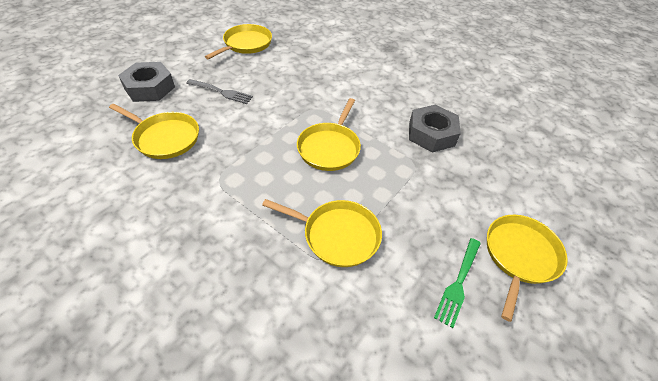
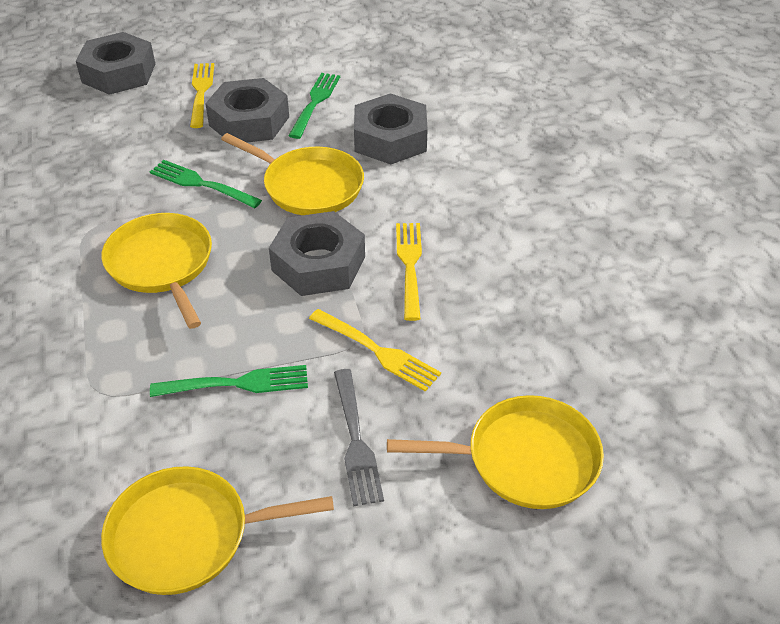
green fork: 1 -> 3
grey nut: 2 -> 4
yellow fork: 0 -> 3
yellow pan: 5 -> 4

